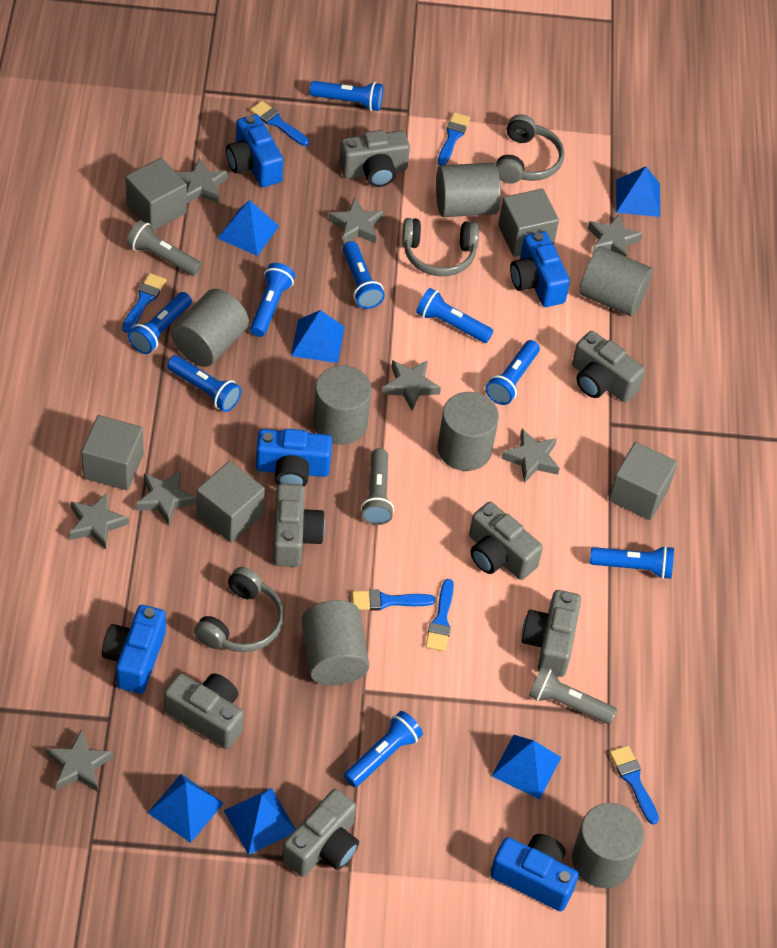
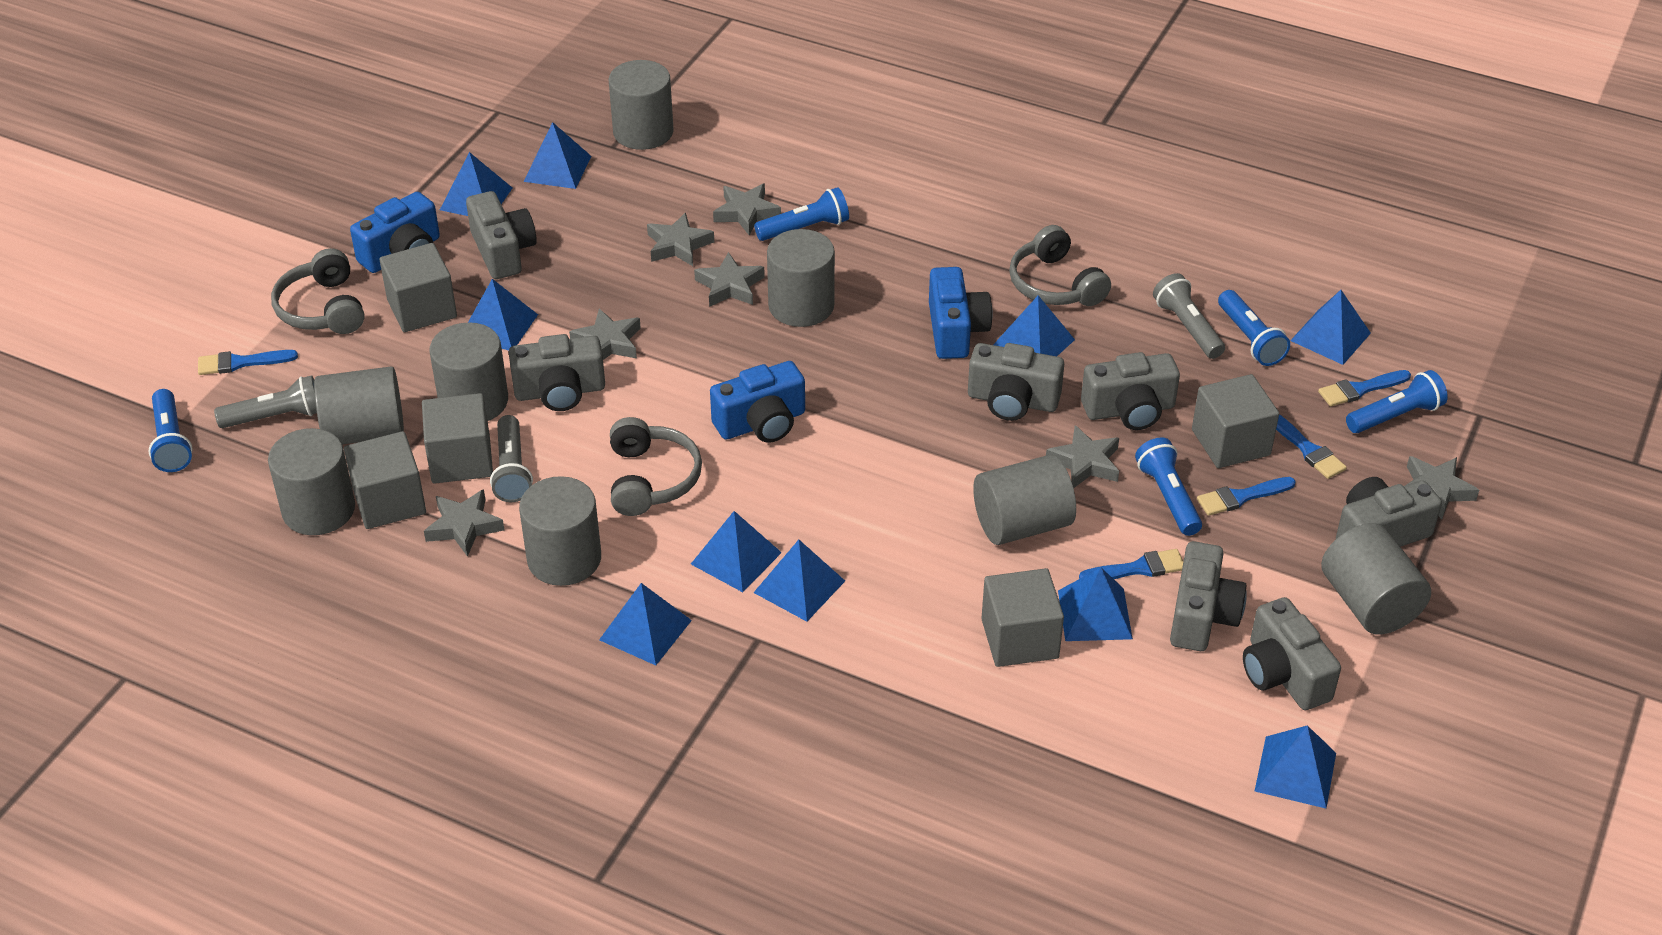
blue brush: 6 -> 5
blue camera: 5 -> 3
blue flashlight: 9 -> 5
blue pyramid: 6 -> 10
grey cylinder: 7 -> 8
grey star: 8 -> 7

